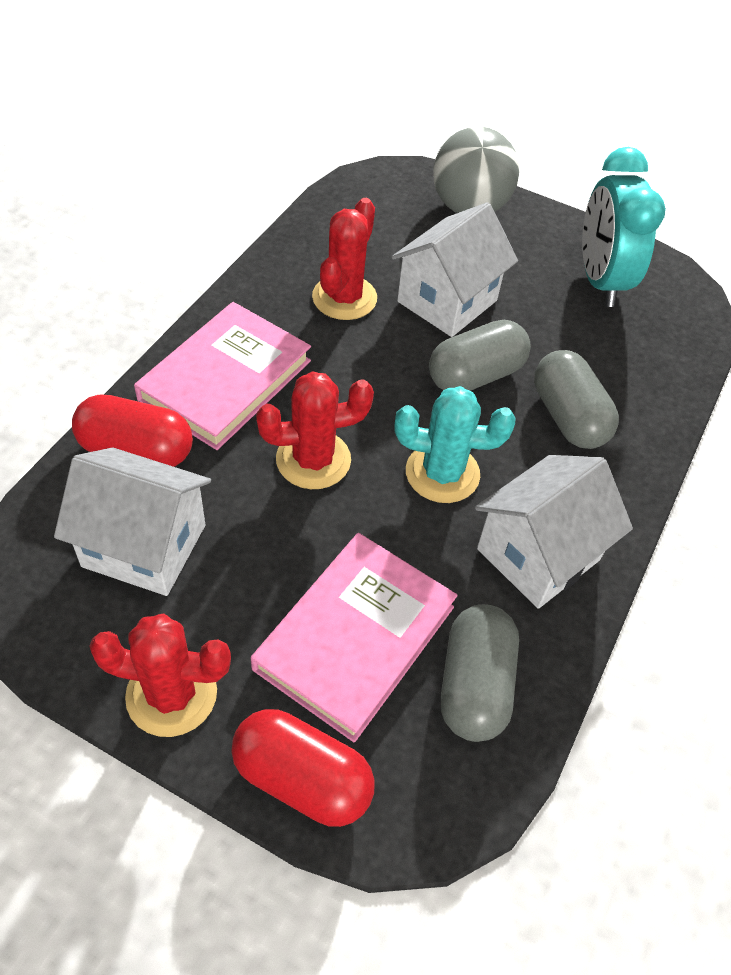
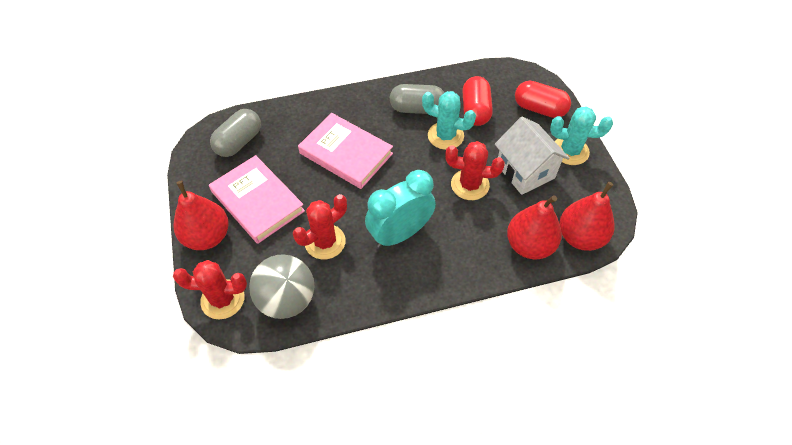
grey capsule: 3 -> 2
red pear: 0 -> 3
turquoise cactus: 1 -> 2
white house: 3 -> 1

